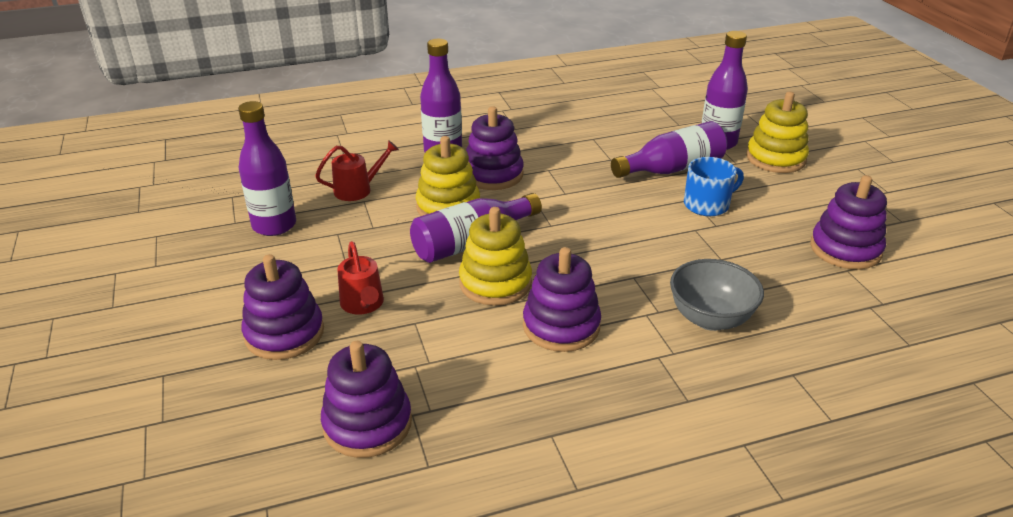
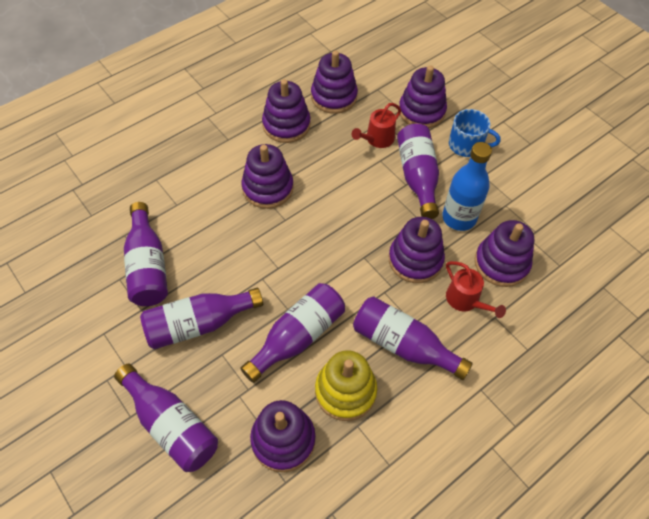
blue bottle: 0 -> 1
grey bowl: 1 -> 0
purple bottle: 5 -> 6
purple stacking toy: 5 -> 7
yellow stacking toy: 3 -> 1

